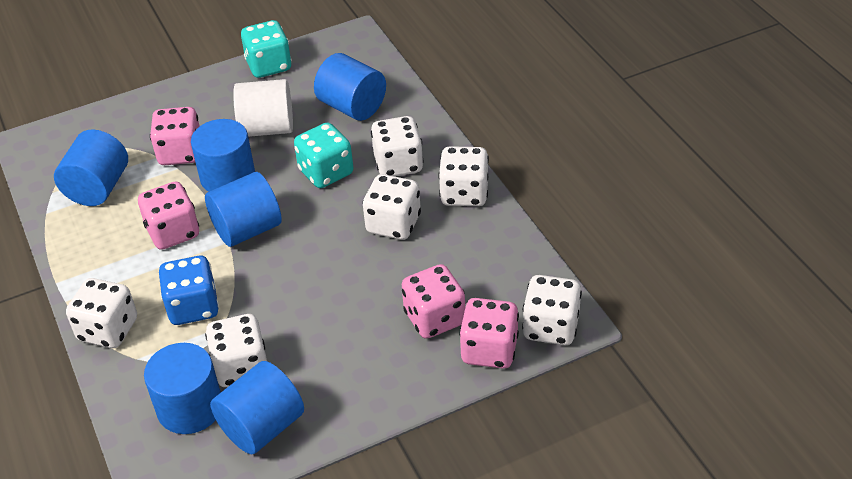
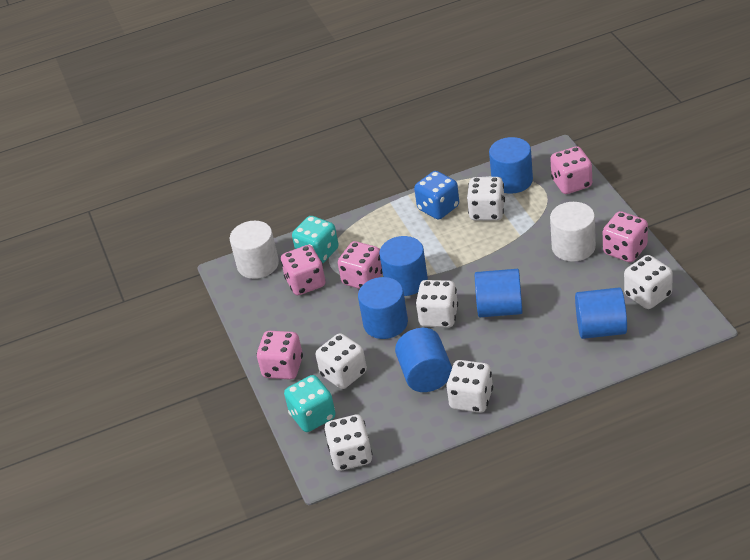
pink dice: 4 -> 5
white cylinder: 1 -> 2

